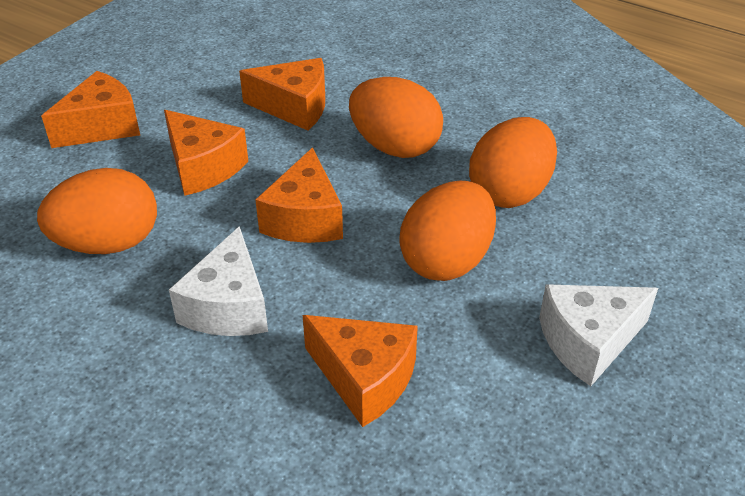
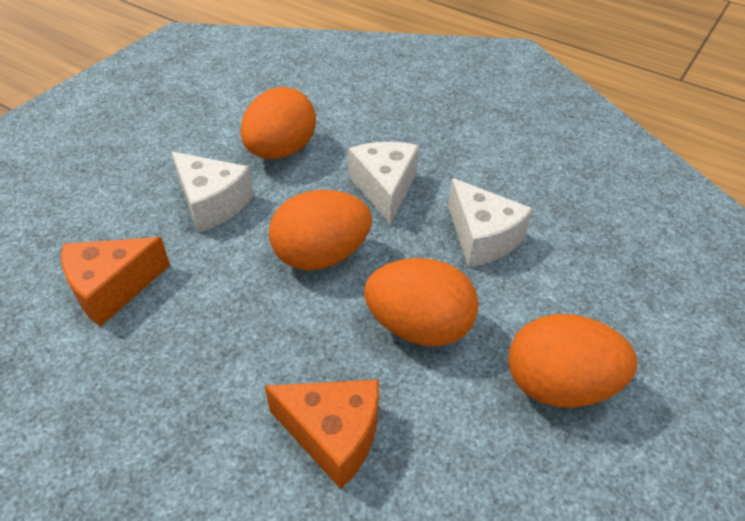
orange cheese: 5 -> 2
white cheese: 2 -> 3

